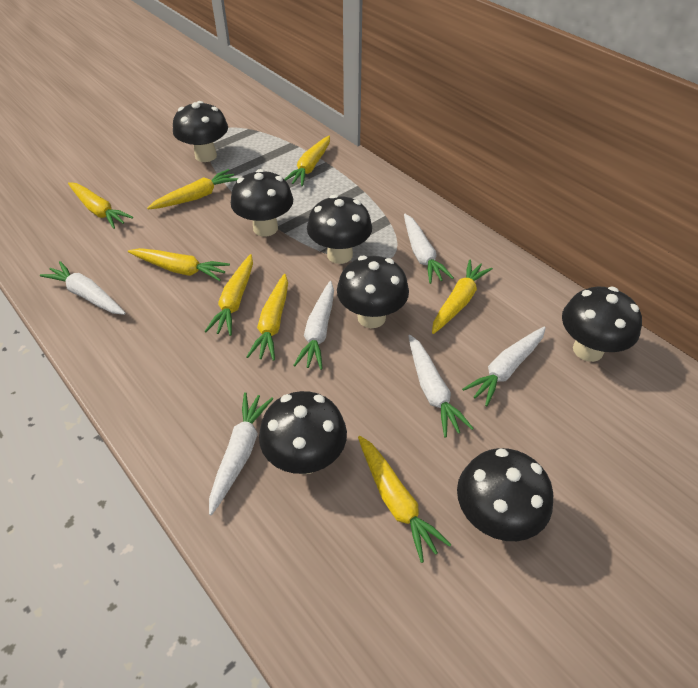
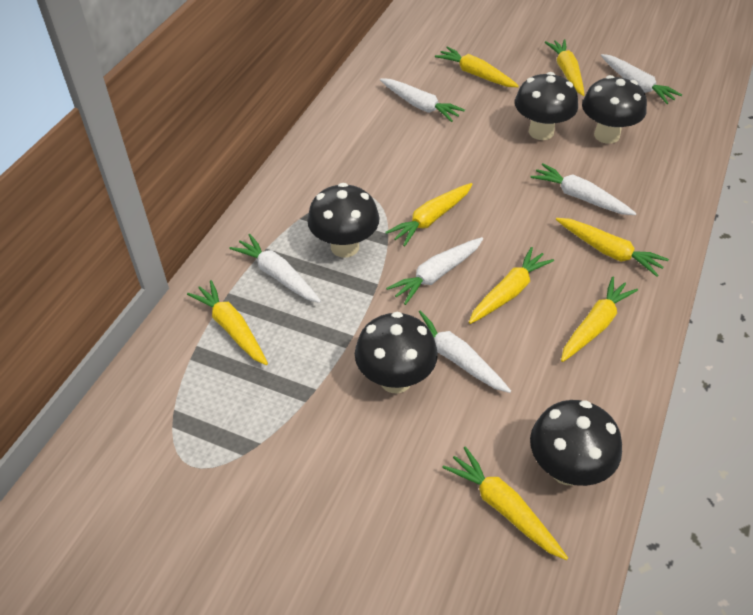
black mushroom: 7 -> 5

